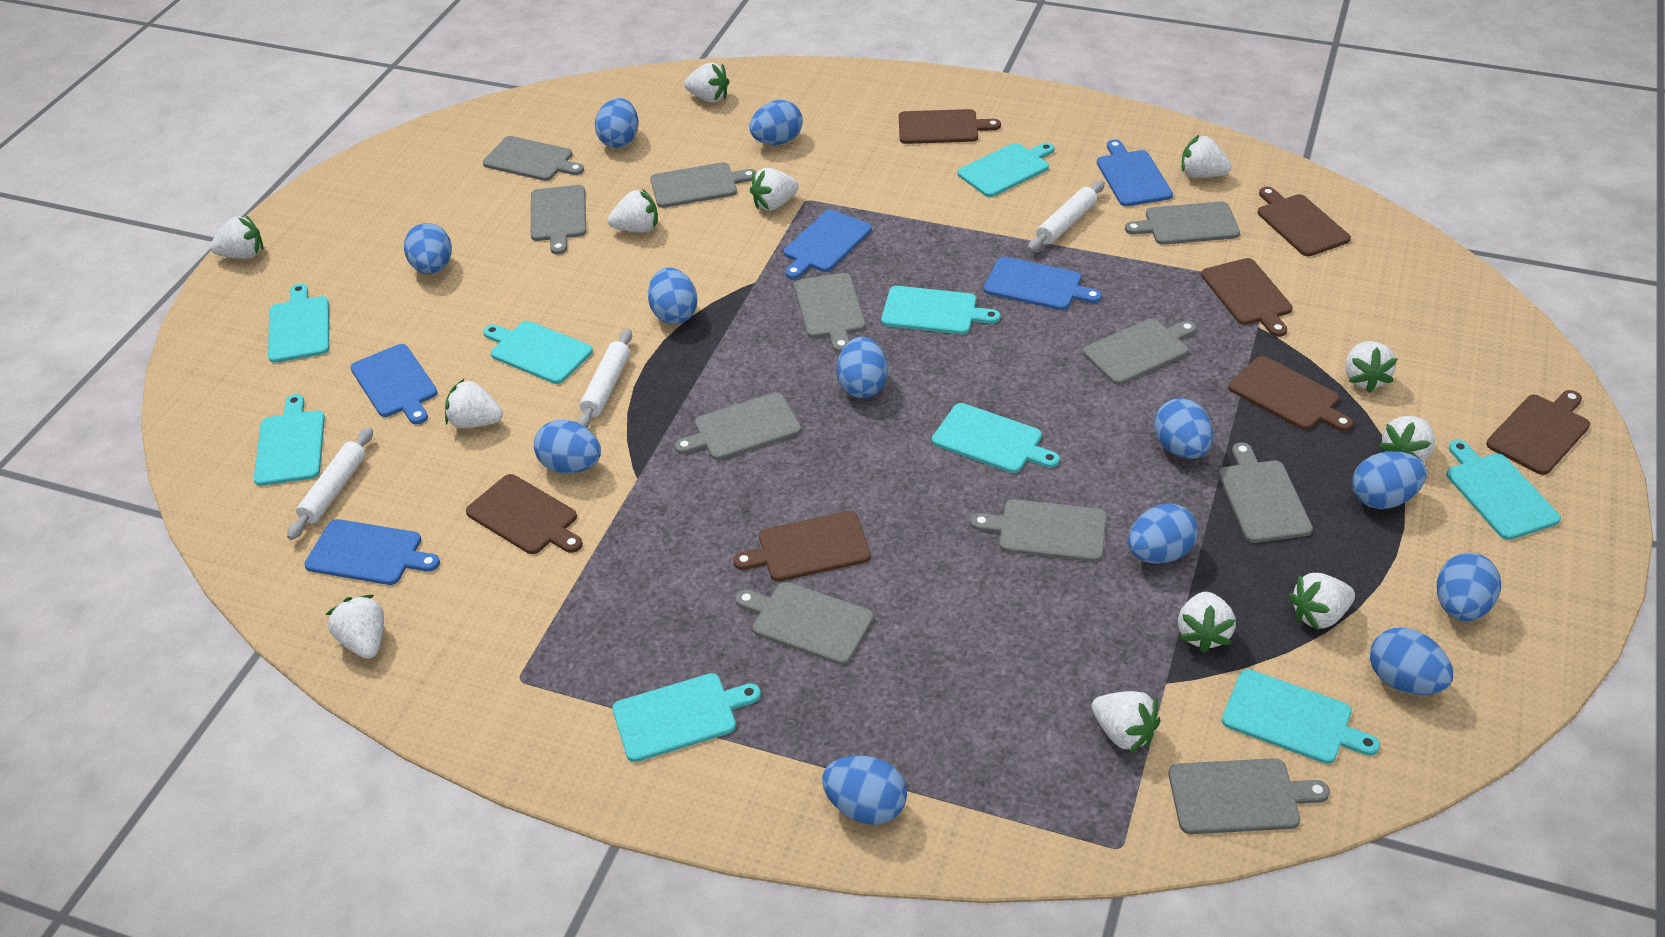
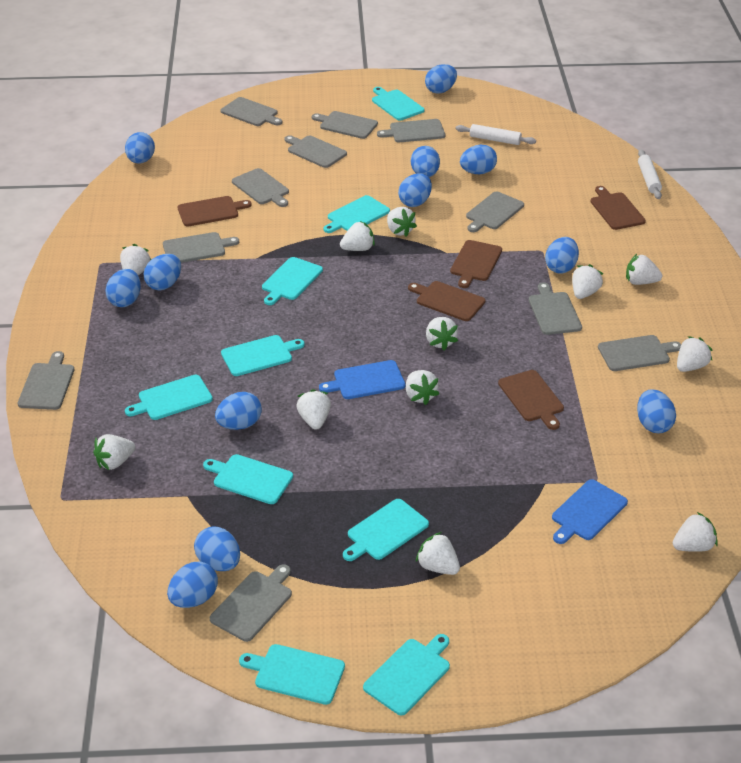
blue cutting board: 5 -> 2
brown cutting board: 7 -> 5
white rolling pin: 3 -> 2

